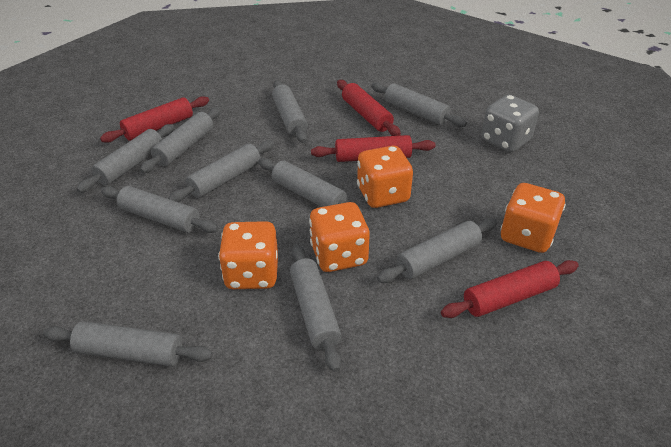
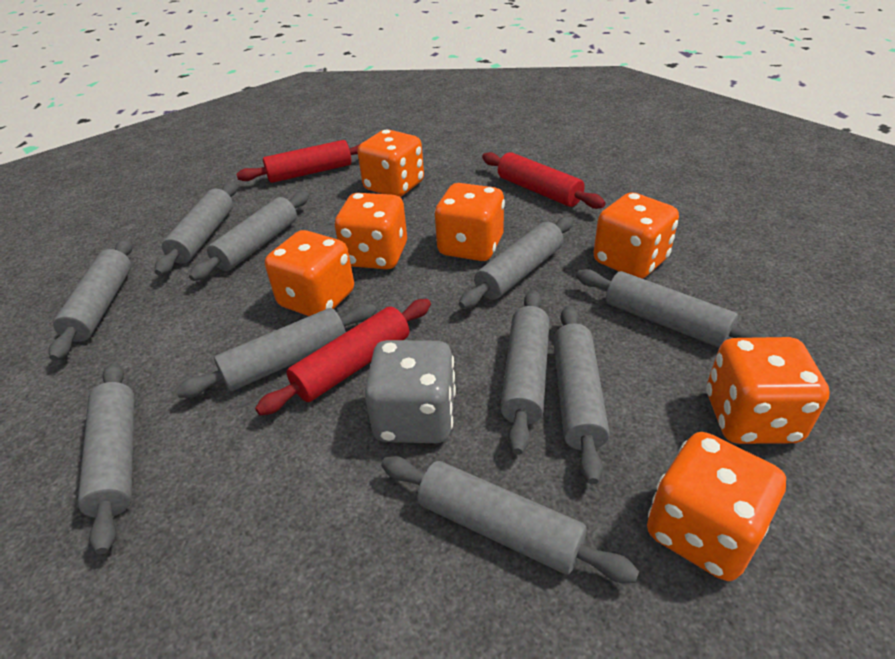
orange dice: 4 -> 7
red rolling pin: 4 -> 3

